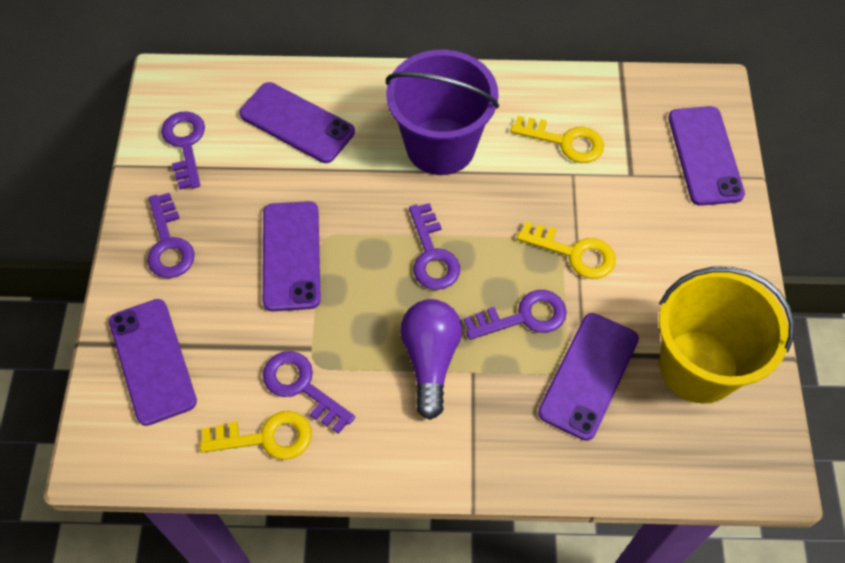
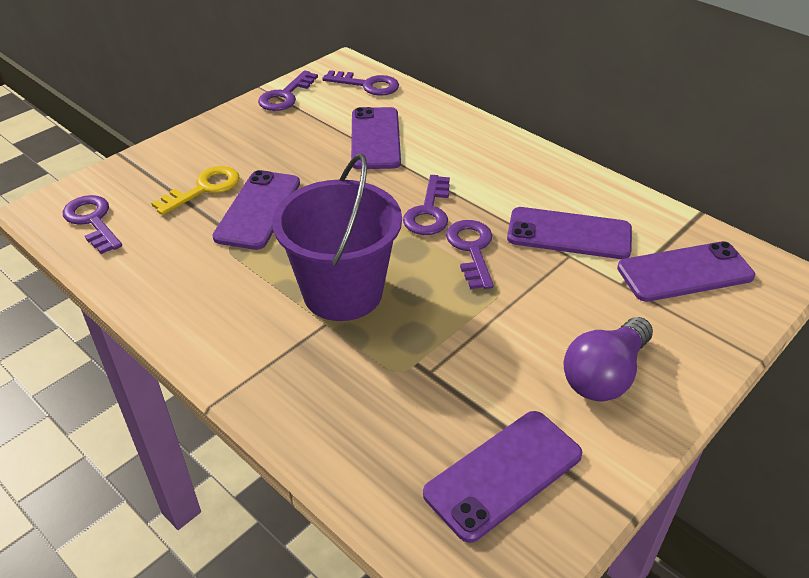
yellow bucket: 1 -> 0
yellow key: 3 -> 1

